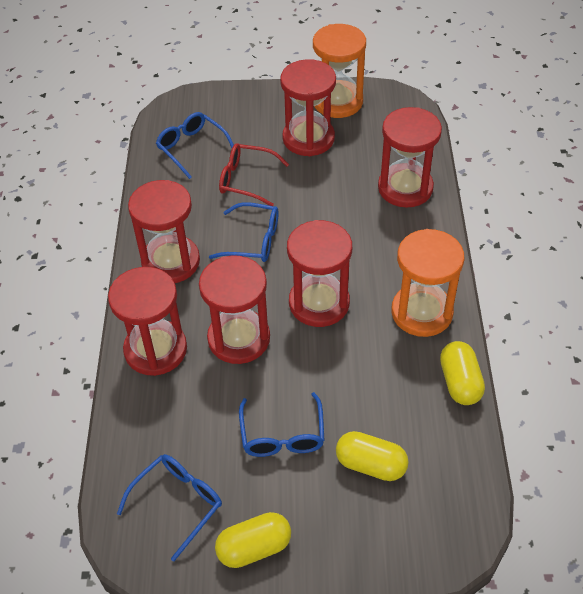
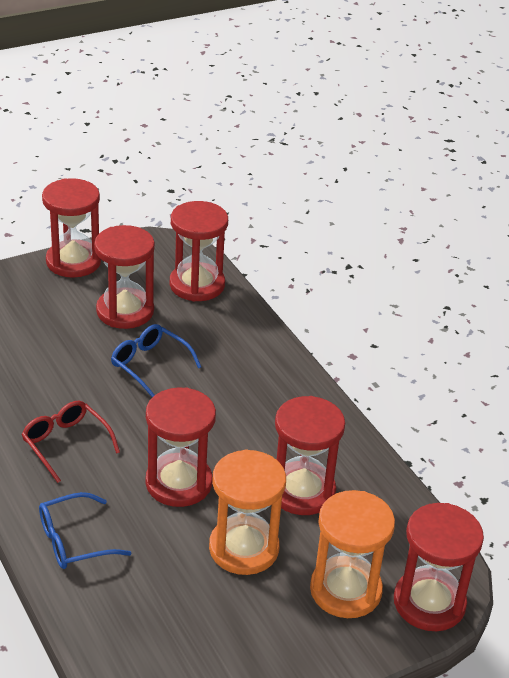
blue glasses: 4 -> 2
yellow capsule: 3 -> 0

